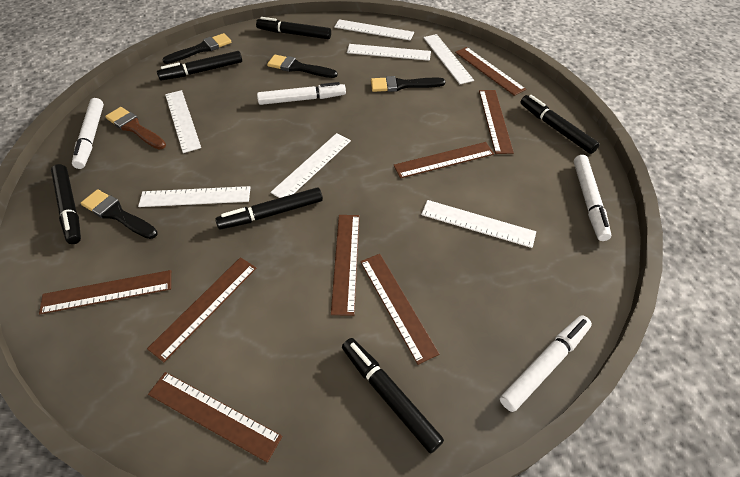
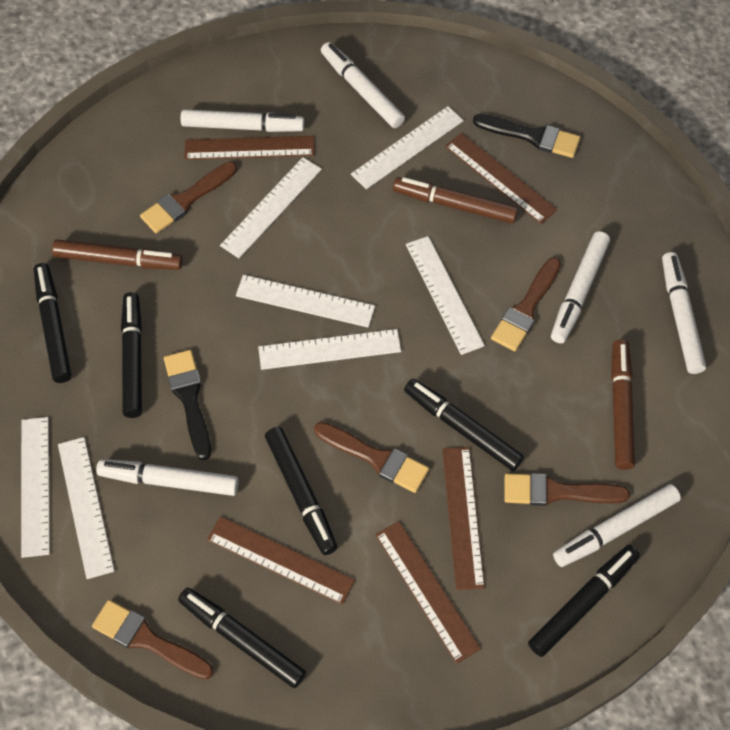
black brush: 4 -> 2
brown brush: 1 -> 5
brown marker: 0 -> 3
brown ruler: 8 -> 5
white marker: 4 -> 6

